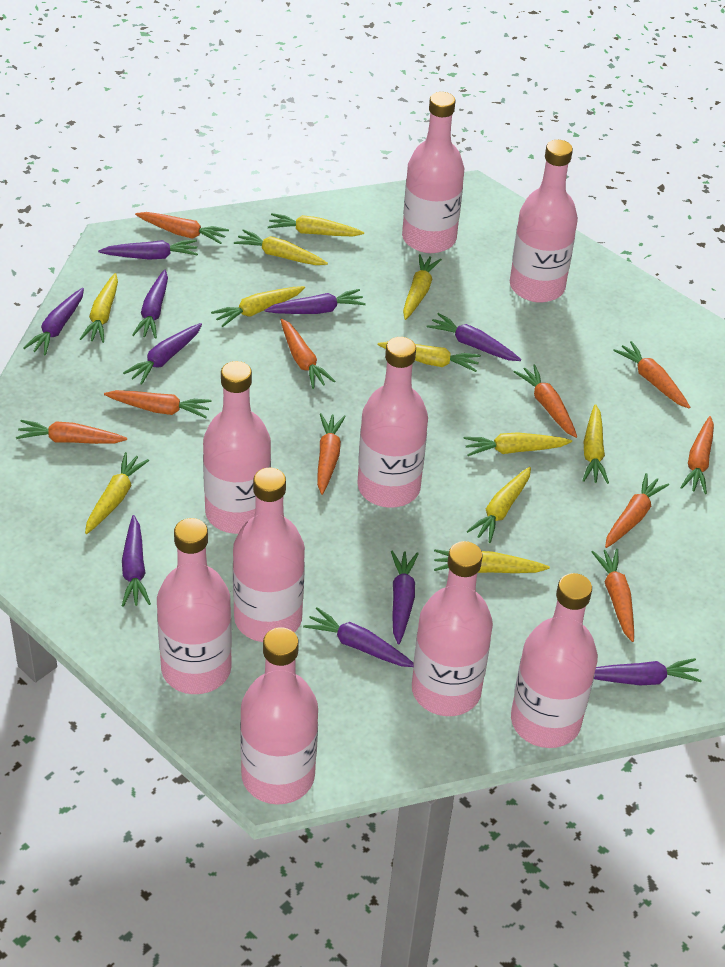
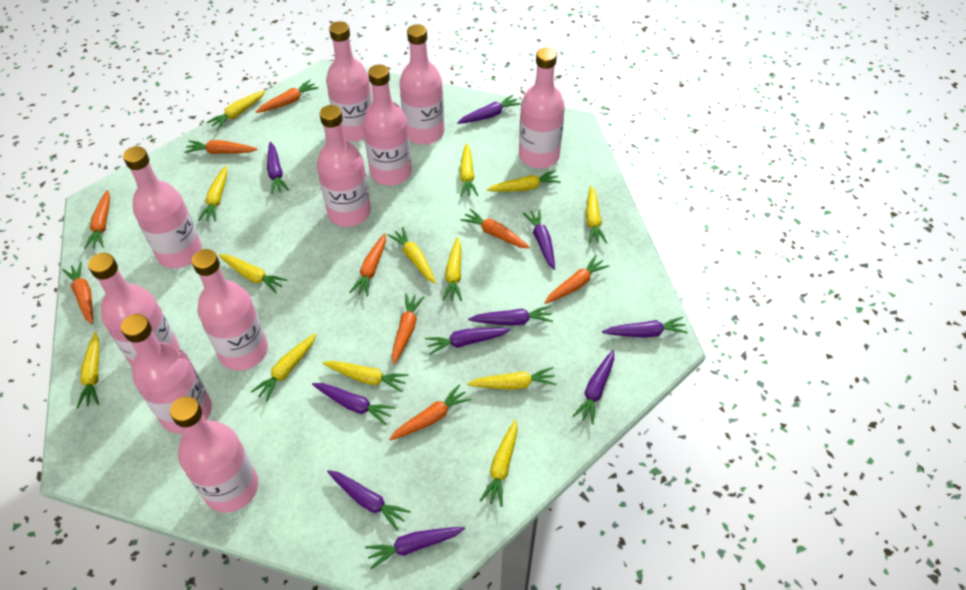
orange carrot: 10 -> 9
pink bottle: 9 -> 10
yellow carrot: 11 -> 13

